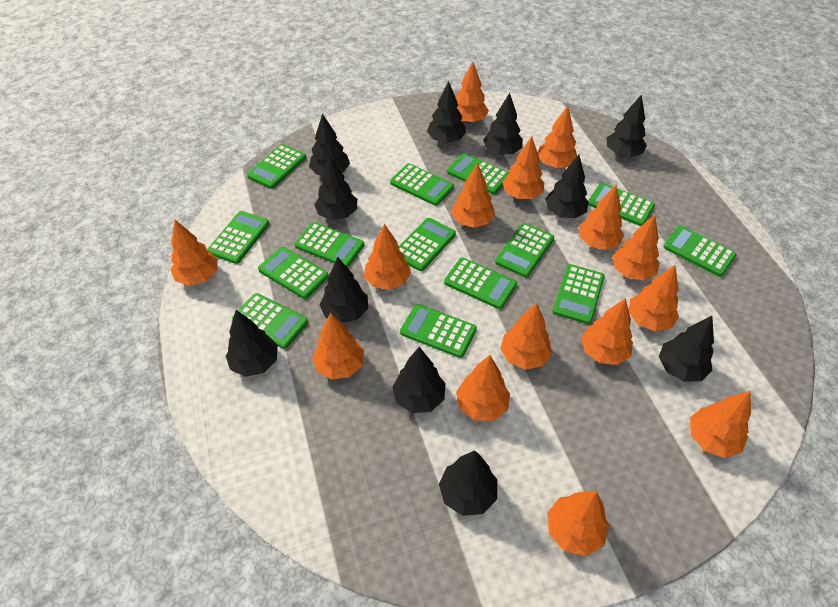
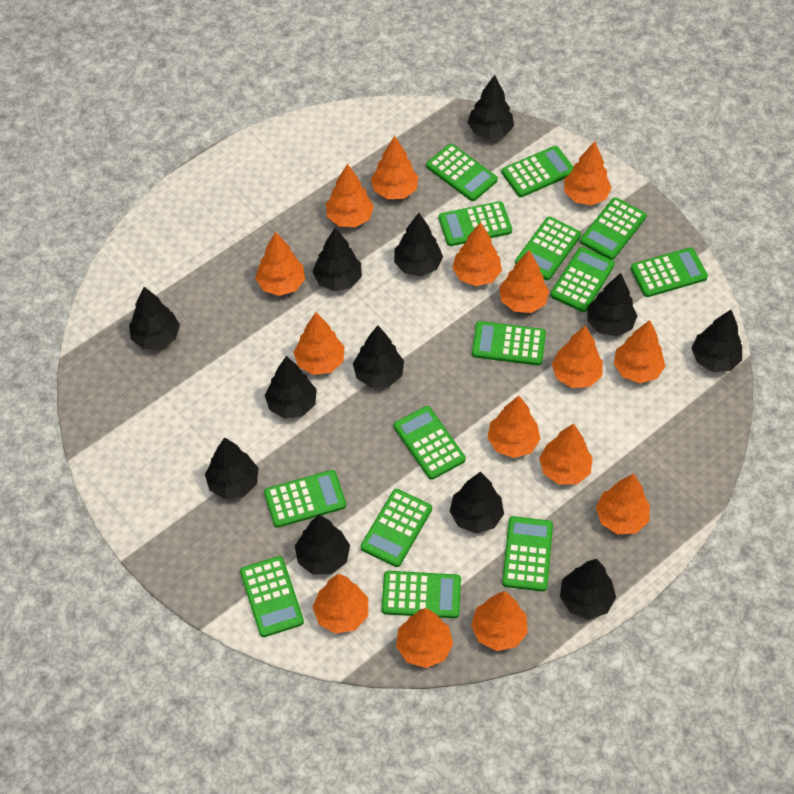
black tree: 11 -> 12

